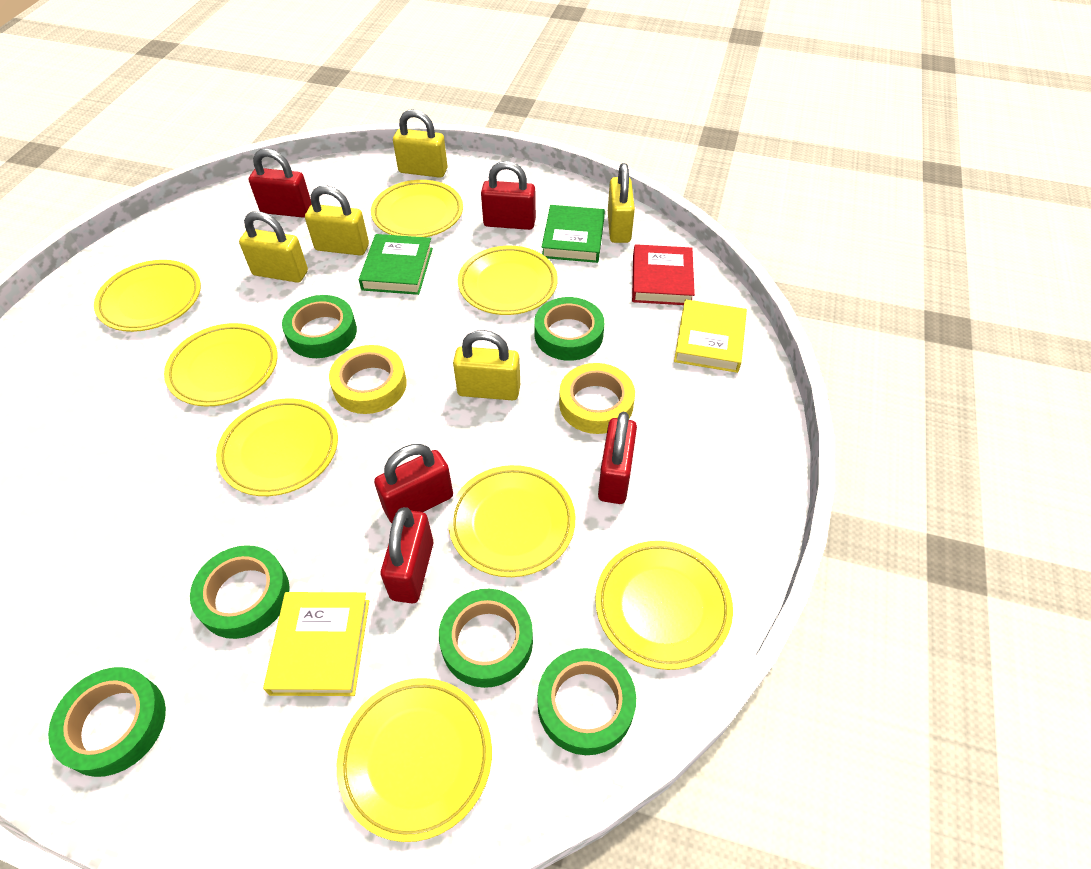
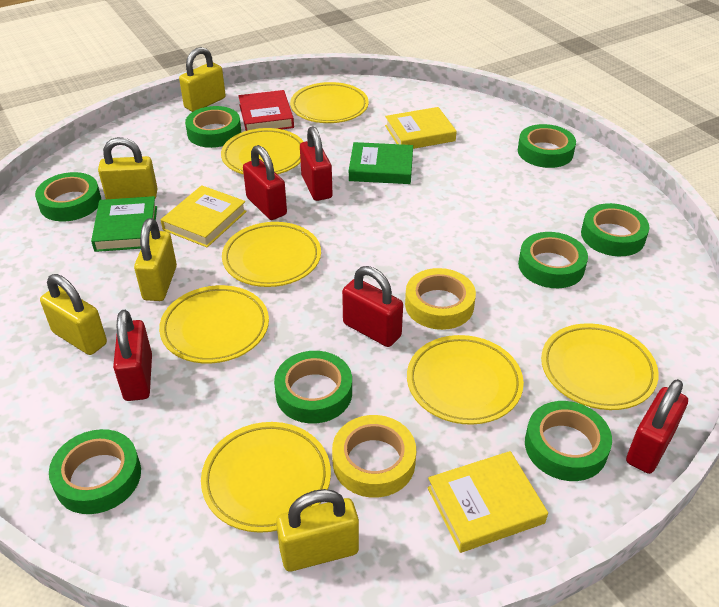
green tape: 6 -> 8
yellow book: 2 -> 3
yellow plate: 8 -> 7

